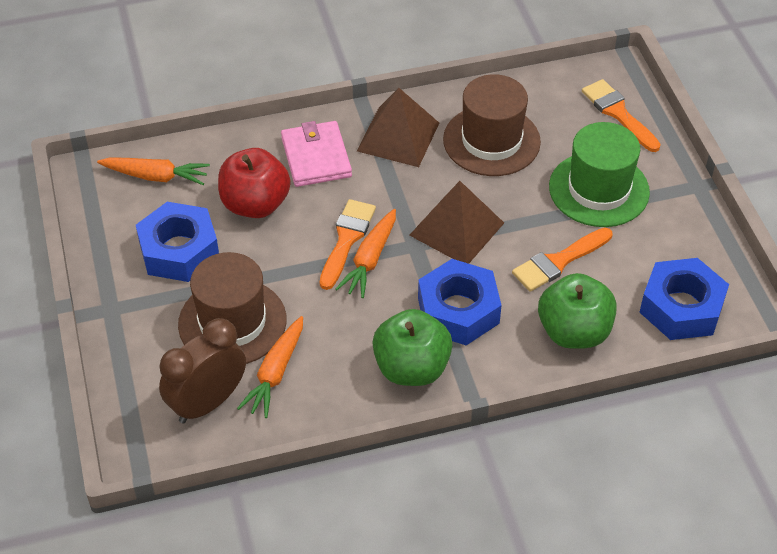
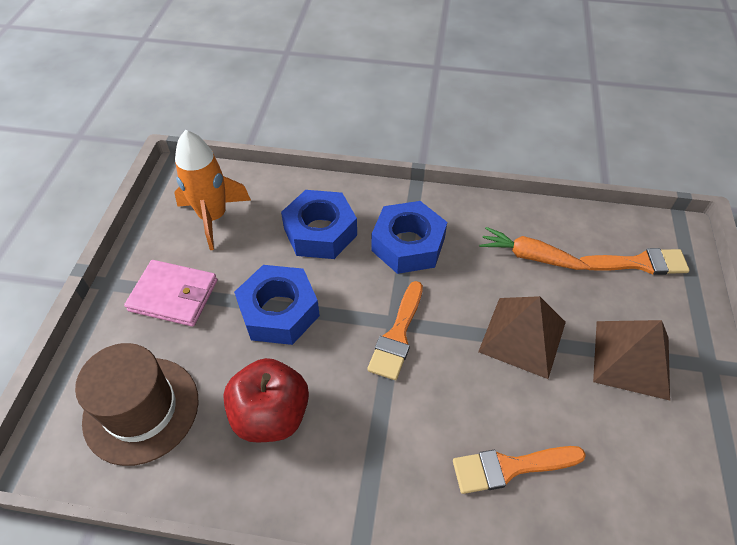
brown clock: 1 -> 0
brown hat: 2 -> 1
green apple: 2 -> 0
green hat: 1 -> 0
orange carrot: 3 -> 1
orange rocket: 0 -> 1

